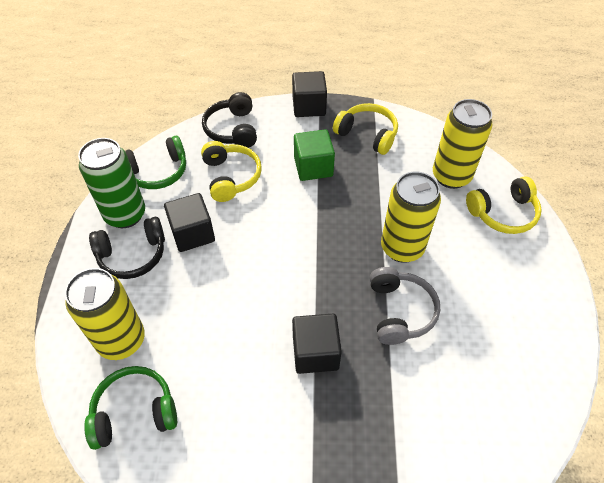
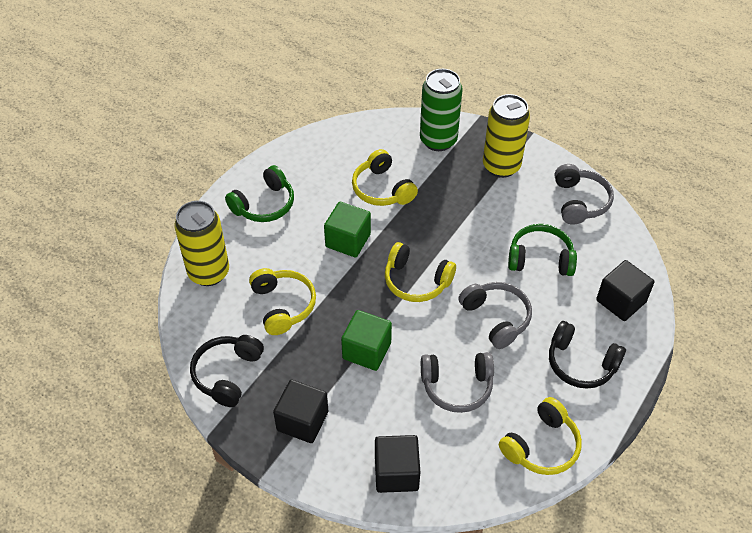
green cube: 1 -> 2
grey headphones: 1 -> 3
yellow can: 3 -> 2
yellow headphones: 3 -> 4

